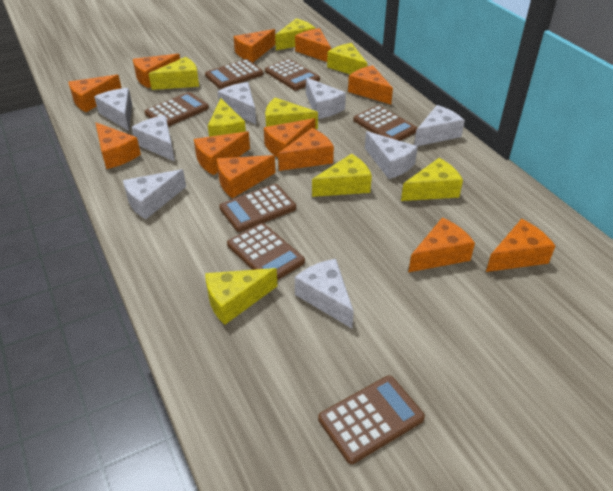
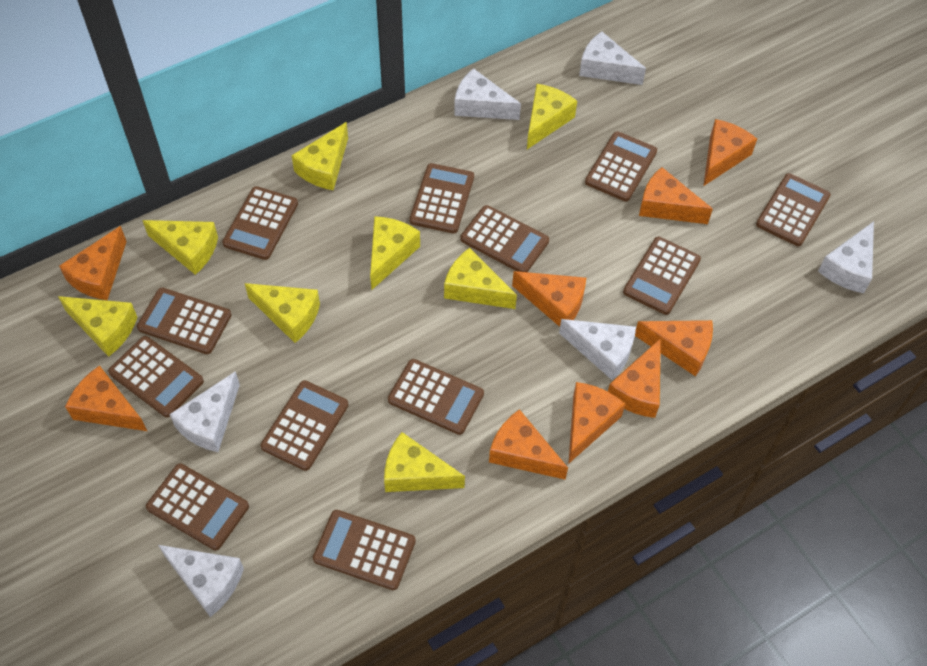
brown calculator: 7 -> 12
orange cheese: 12 -> 9
white cheese: 8 -> 6

